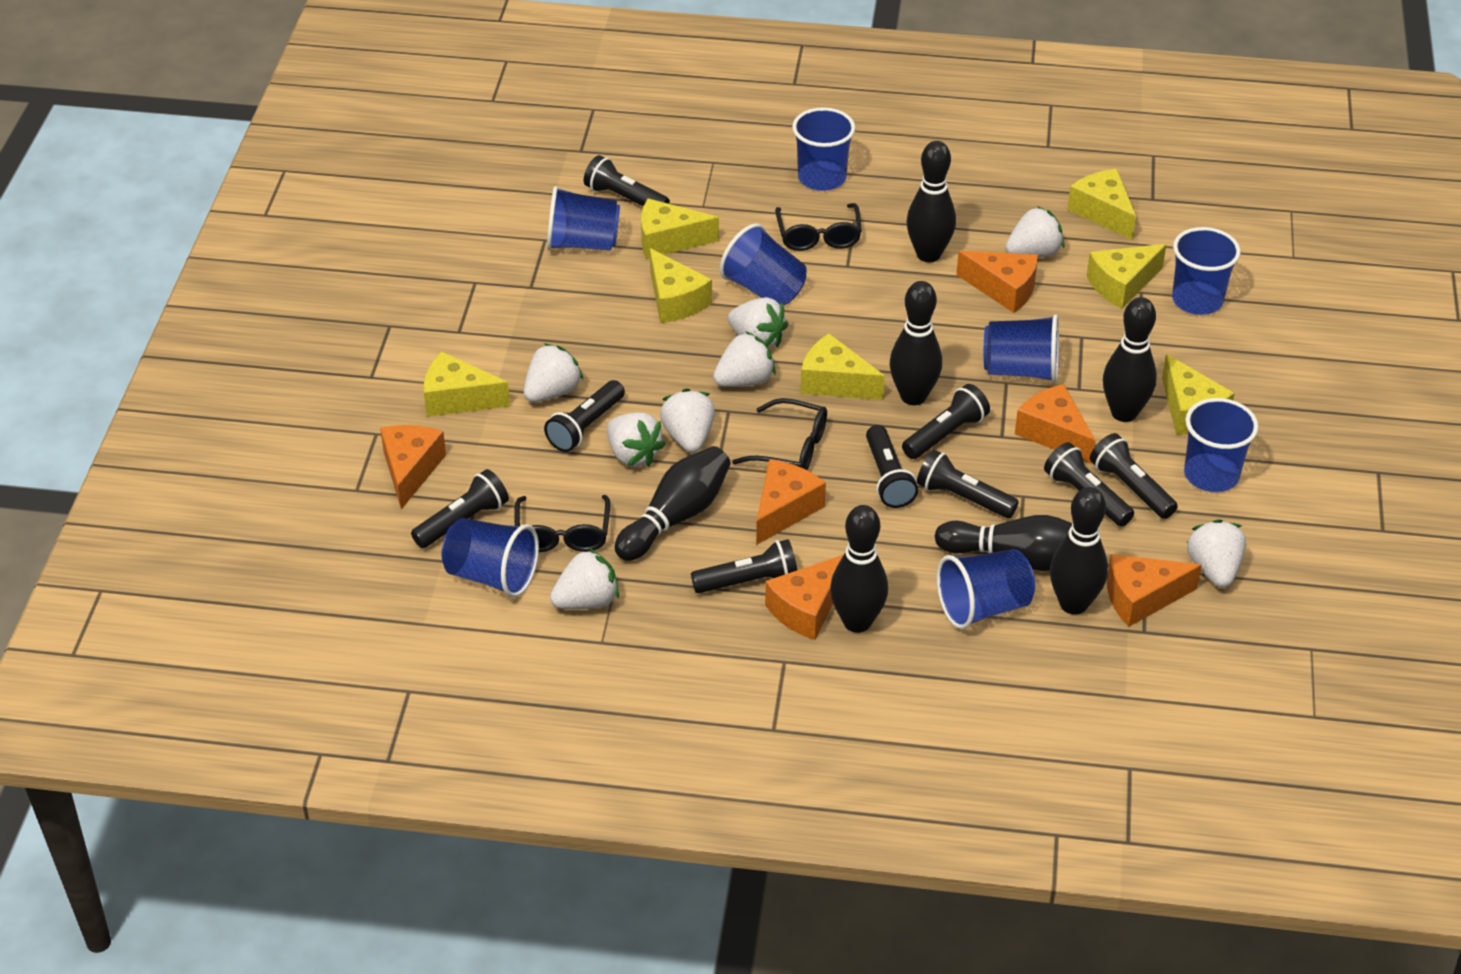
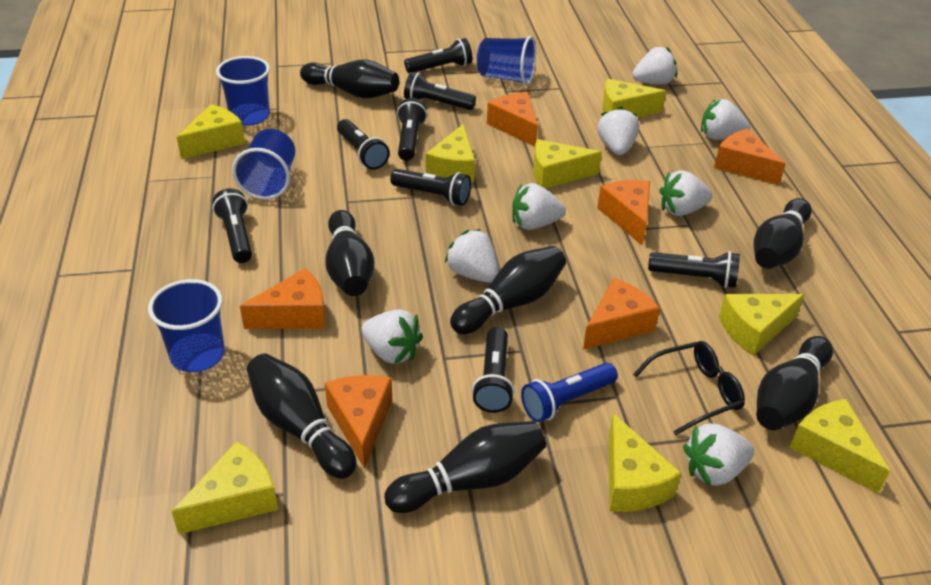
black flashlight: 9 -> 8
black glasses: 3 -> 1
blue cup: 8 -> 4
blue flashlight: 0 -> 1
yellow cheese: 7 -> 8

